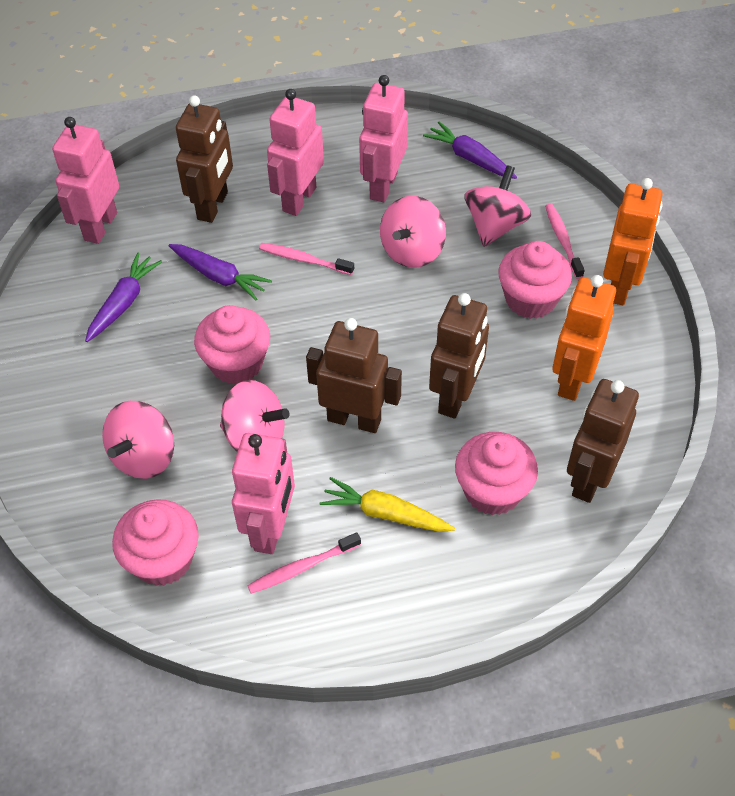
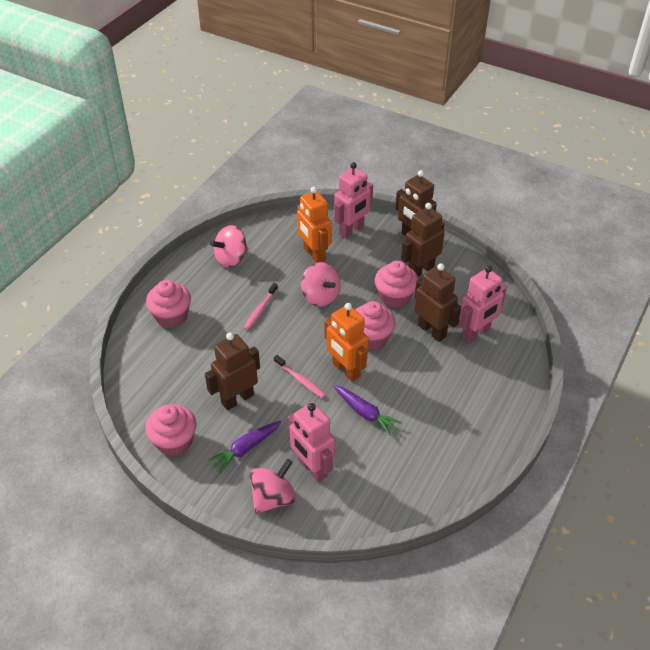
pink robot: 4 -> 3
pink spinning top: 4 -> 3
pink toothbrush: 3 -> 2
purple carrot: 3 -> 2
yellow carrot: 1 -> 0

